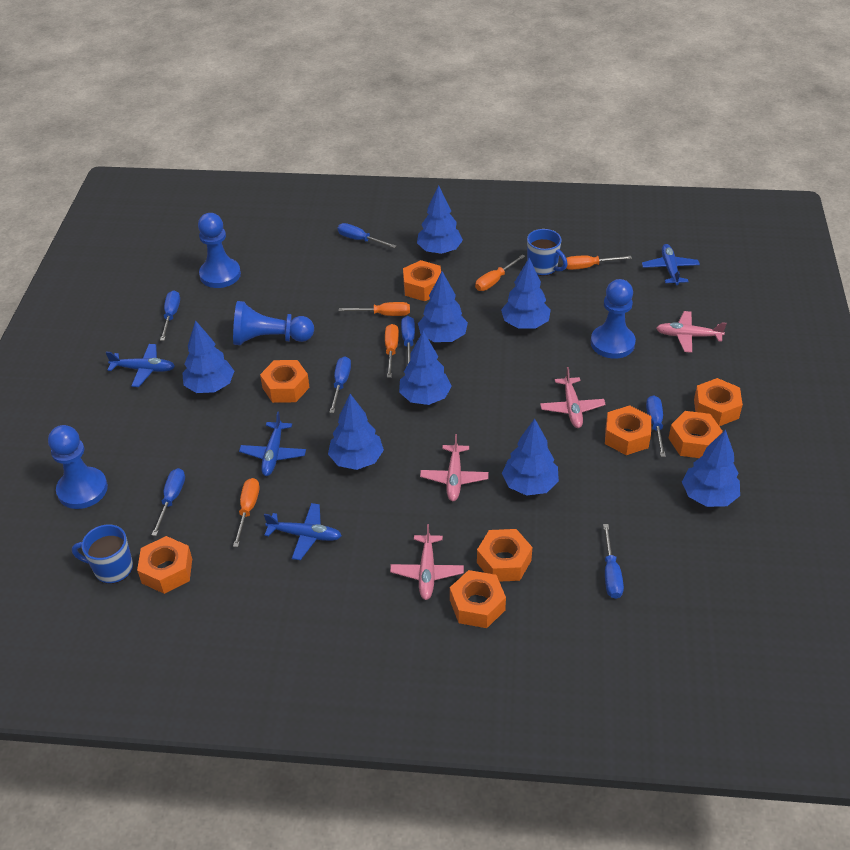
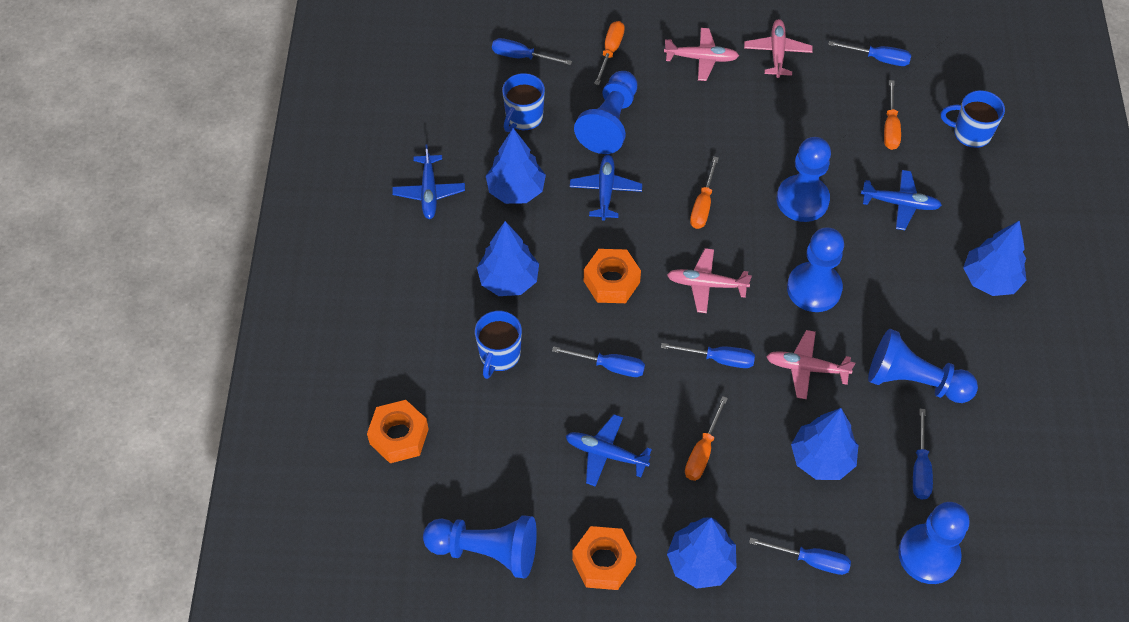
blue mug: 2 -> 3
blue pawn: 4 -> 6
blue screwdriver: 7 -> 6
blue tree: 8 -> 5
orange nut: 8 -> 3
orange screwdriver: 5 -> 4

